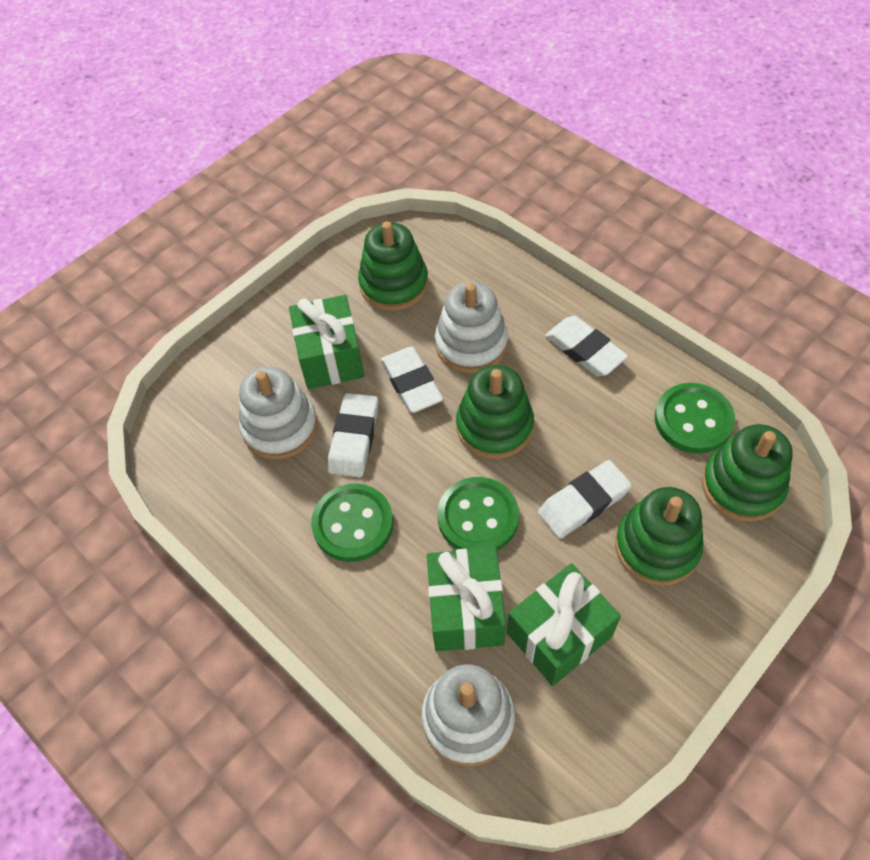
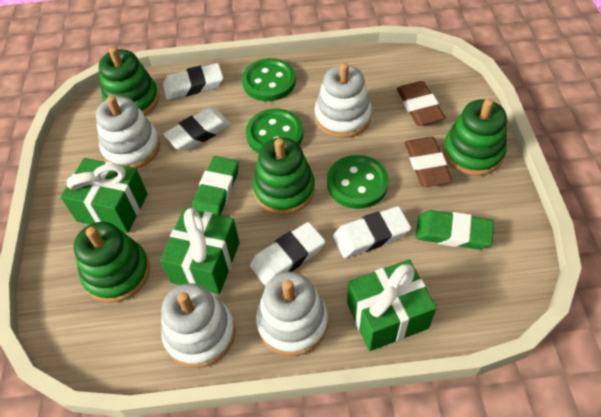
brown eraser: 0 -> 2
green eraser: 0 -> 2
white stacking toy: 3 -> 4

